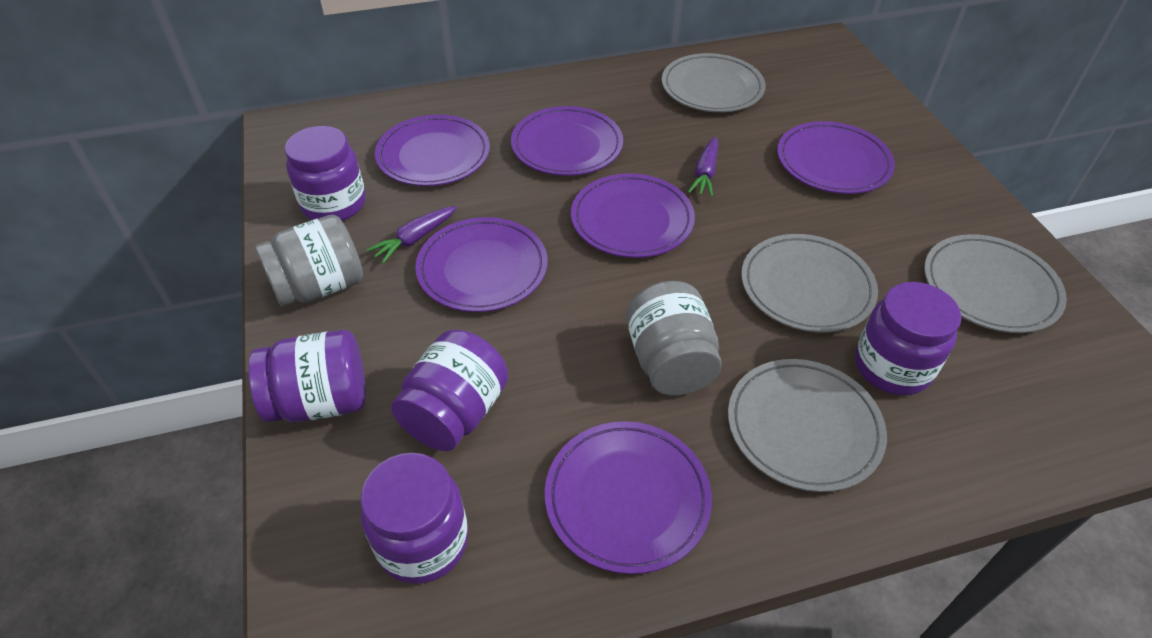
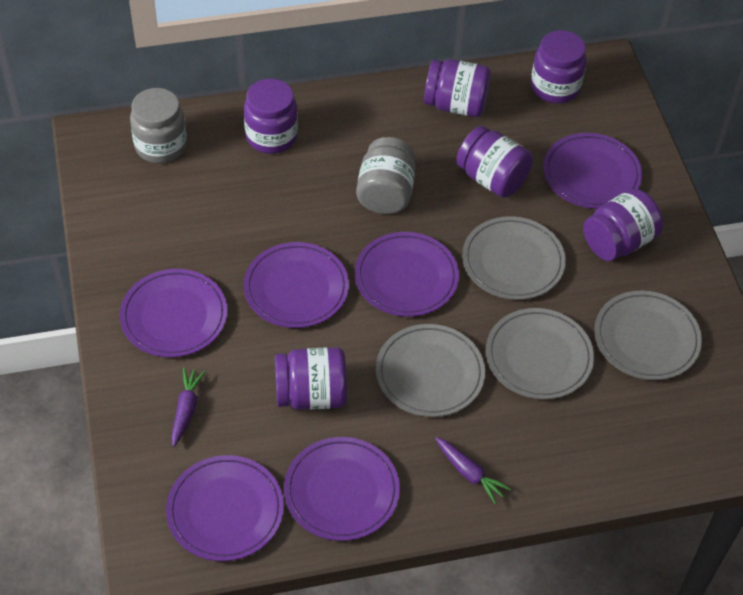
purple jar: 5 -> 6

